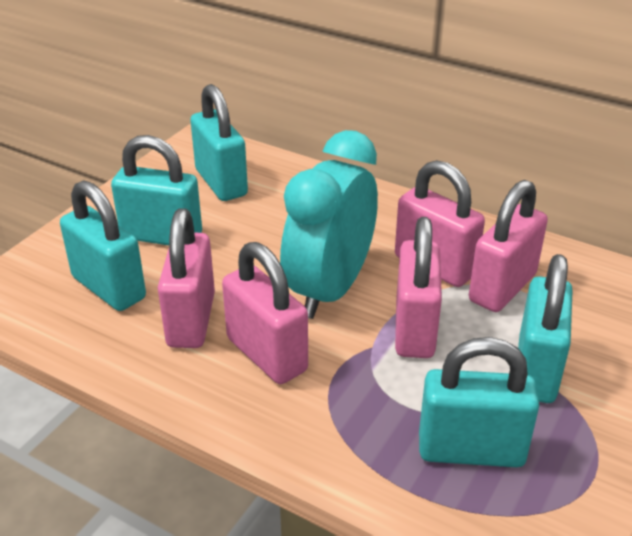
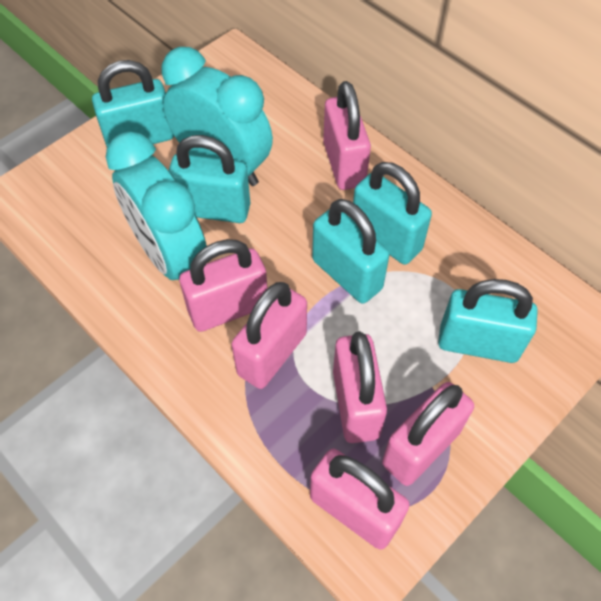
pink padlock: 5 -> 6
turquoise clock: 1 -> 2

